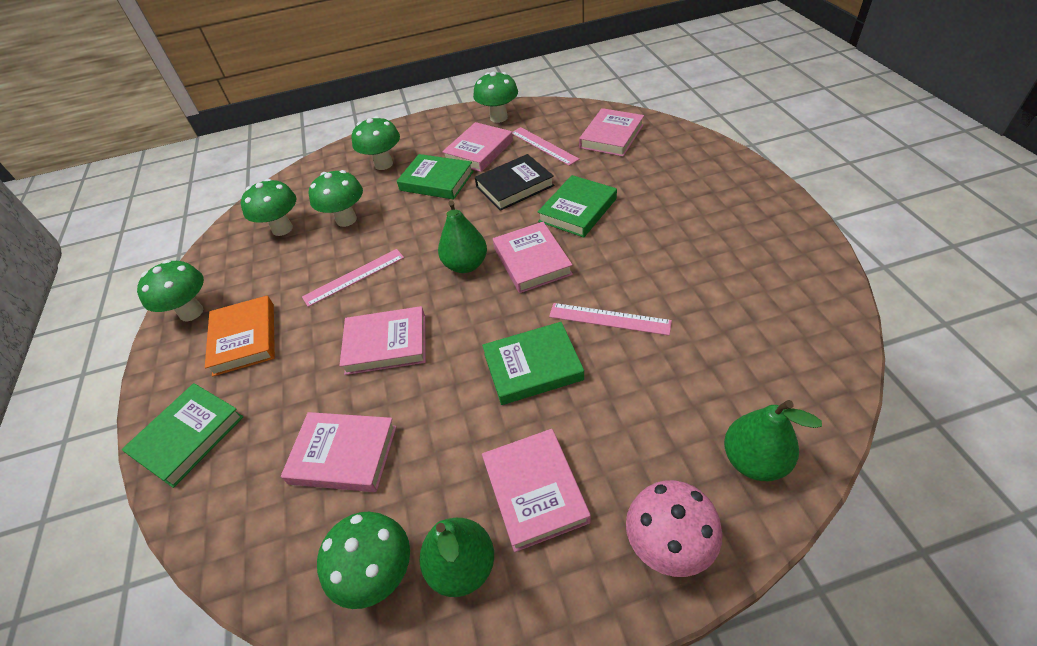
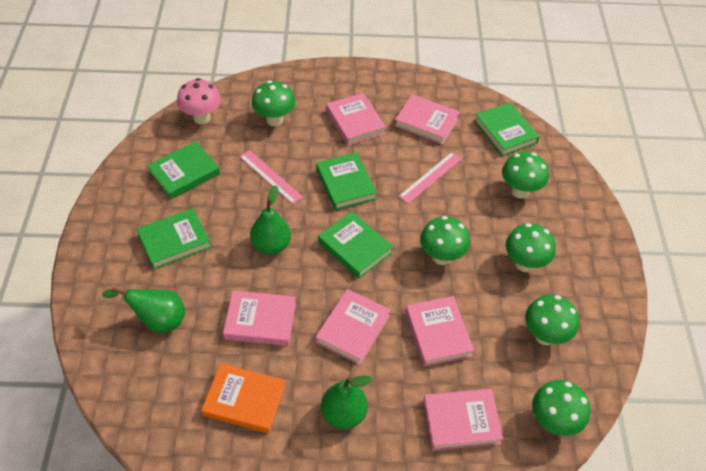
black book: 1 -> 0
green book: 4 -> 5
pink ruler: 3 -> 2

